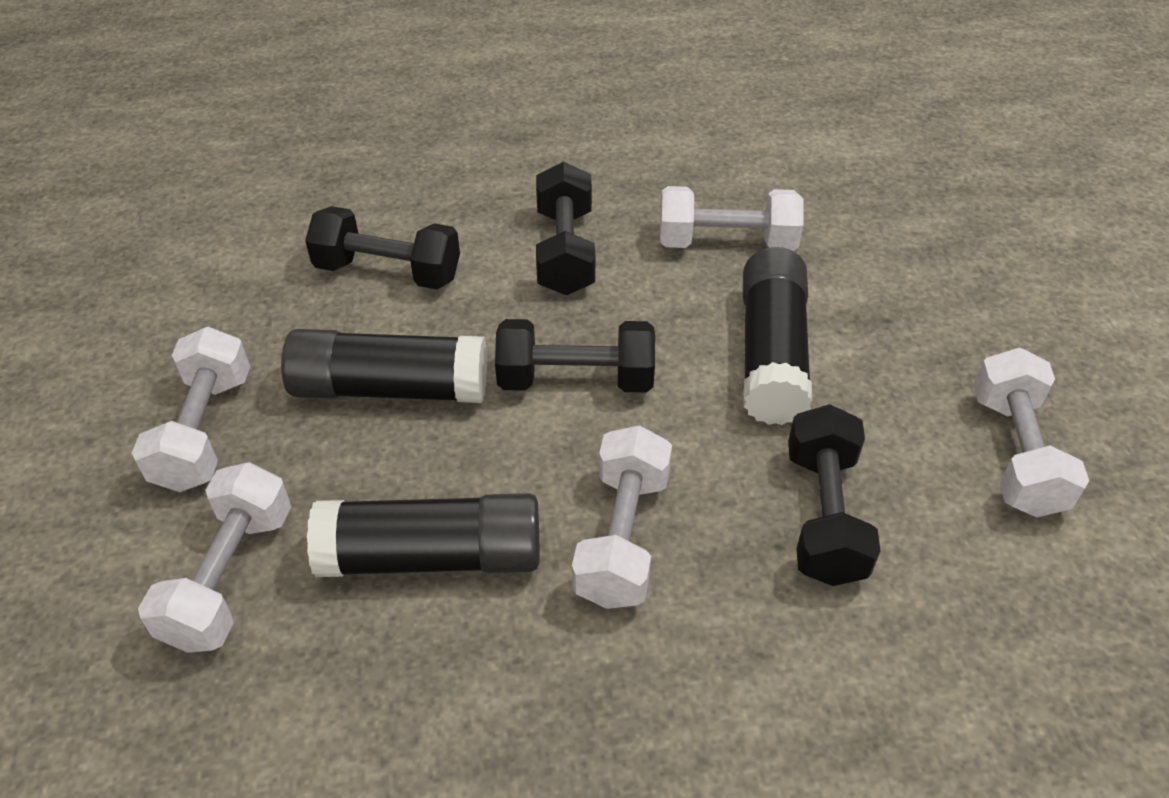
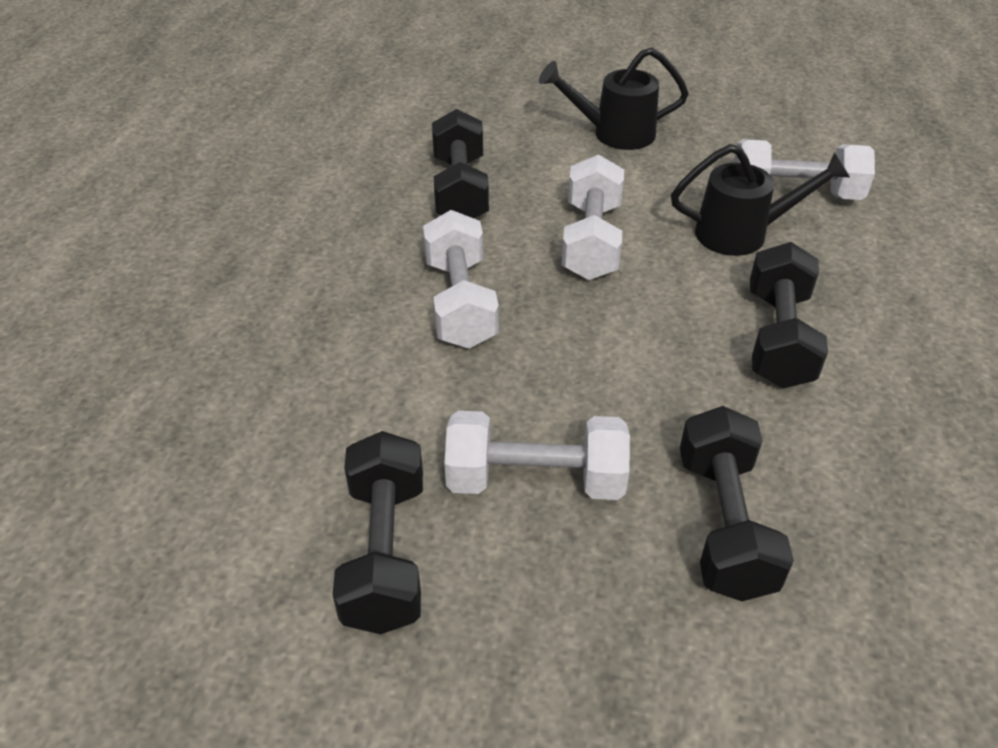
black glue stick: 3 -> 0
black watering can: 0 -> 2
white dumbbell: 5 -> 4

